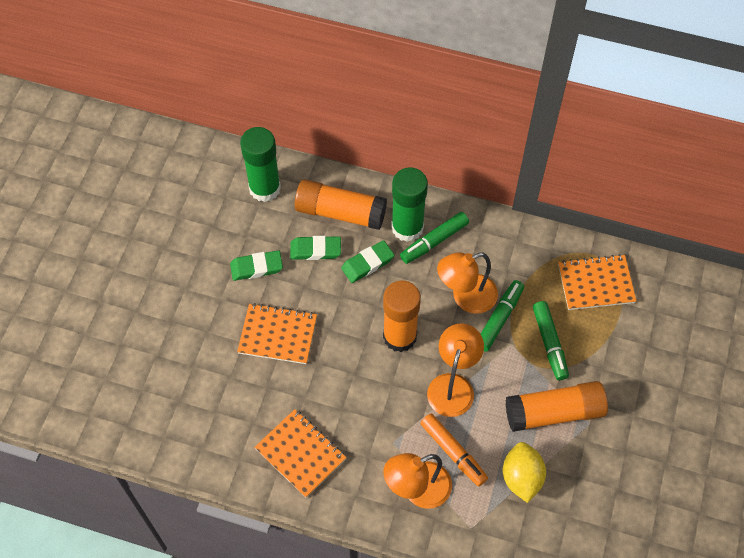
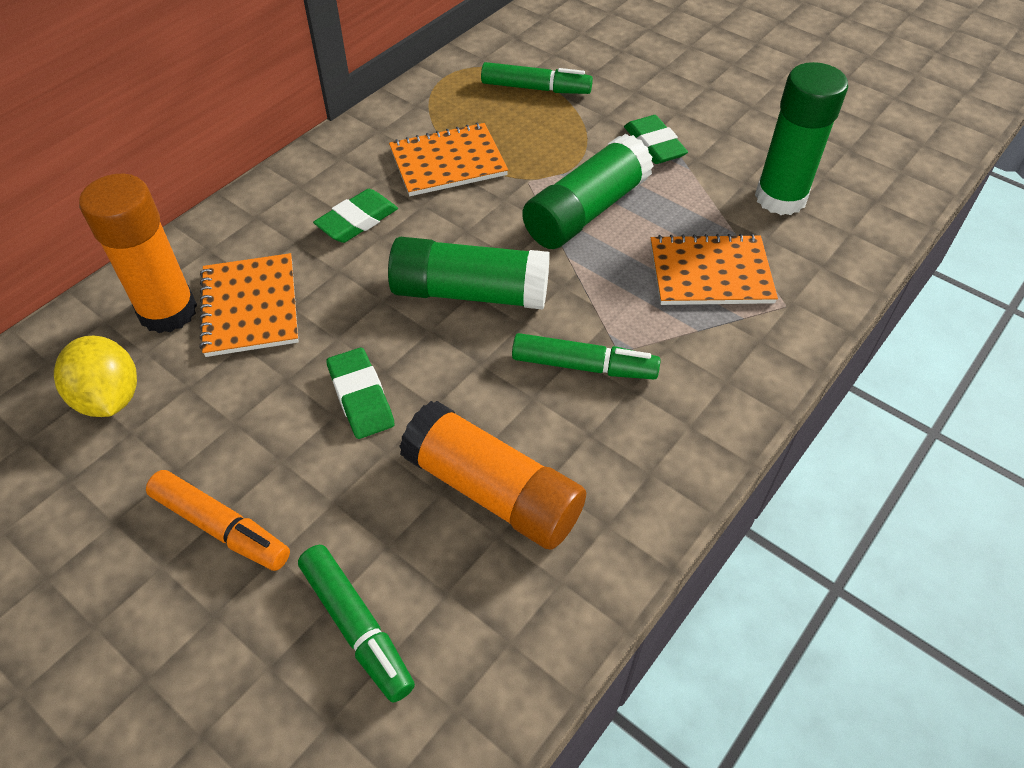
green glue stick: 2 -> 3
orange glue stick: 3 -> 2
orange lamp: 3 -> 0

